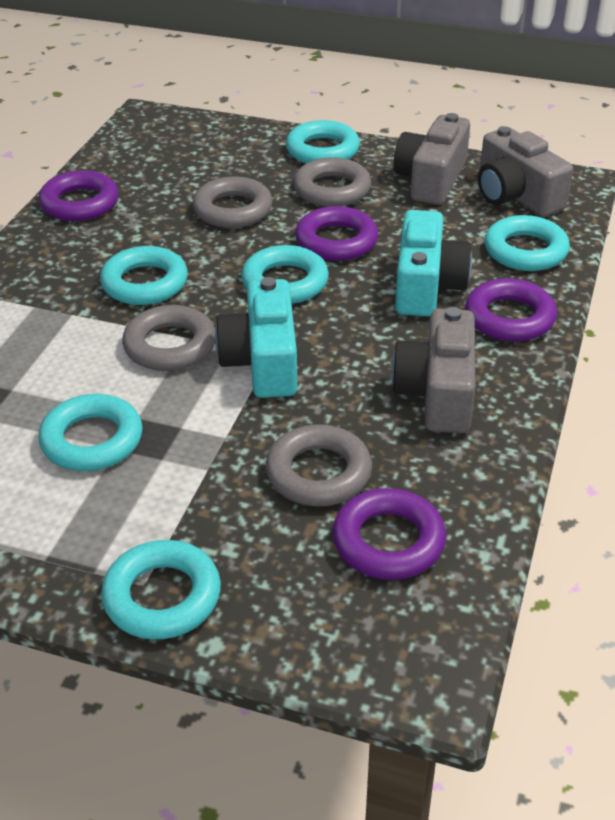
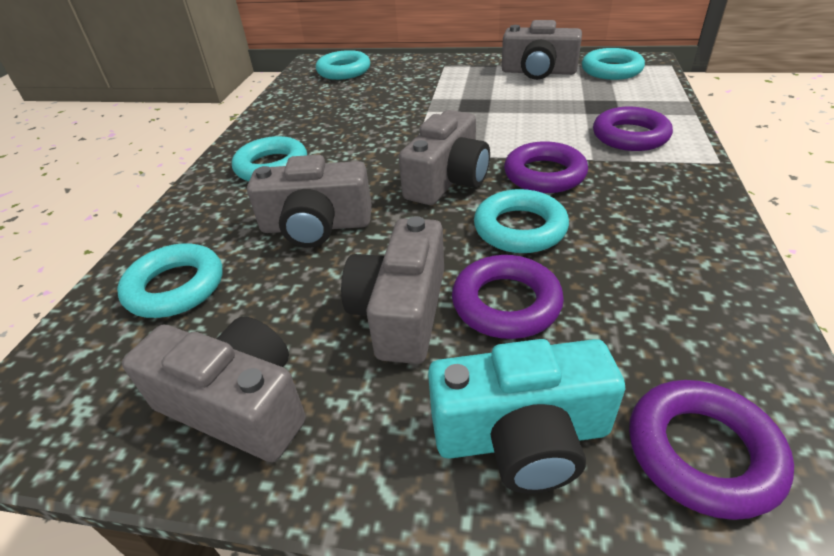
grey camera: 3 -> 5
grey ring: 4 -> 0
turquoise camera: 2 -> 1
turquoise ring: 6 -> 5

